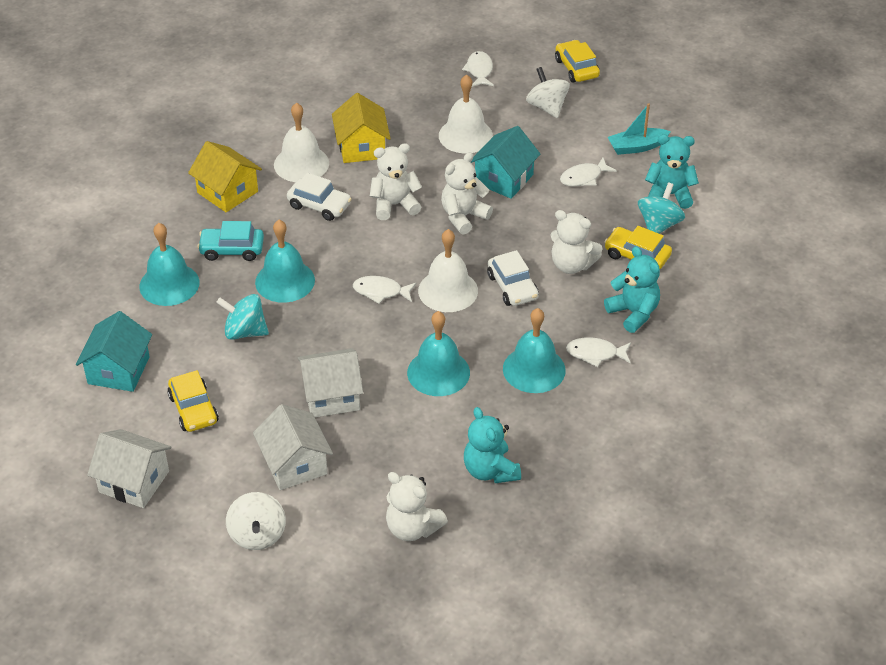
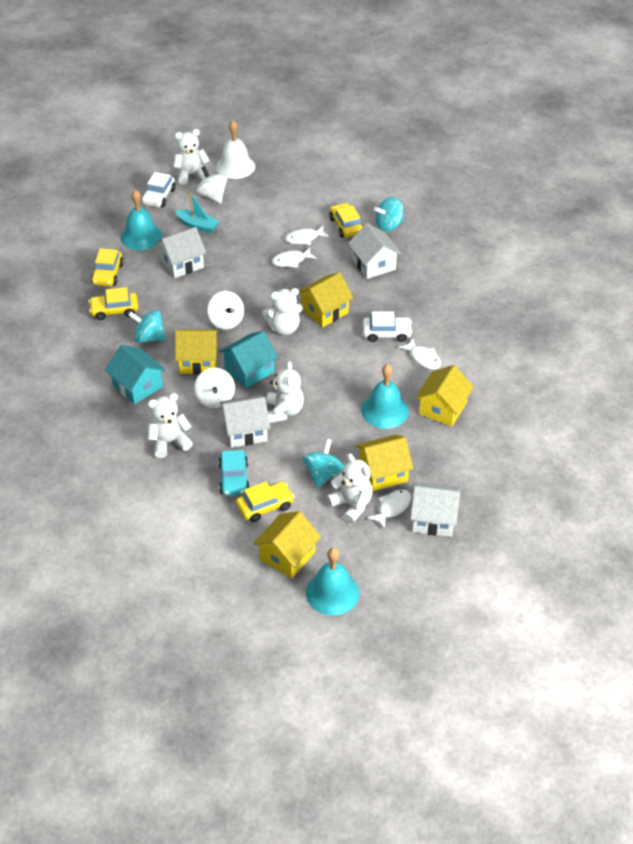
turquoise bell: 4 -> 3
turquoise spinning top: 2 -> 3
turquoise teddy bear: 3 -> 0
white bell: 3 -> 1
white house: 3 -> 4
white spinning top: 2 -> 3
white teddy bear: 4 -> 5
yellow car: 3 -> 4
yellow house: 2 -> 5

